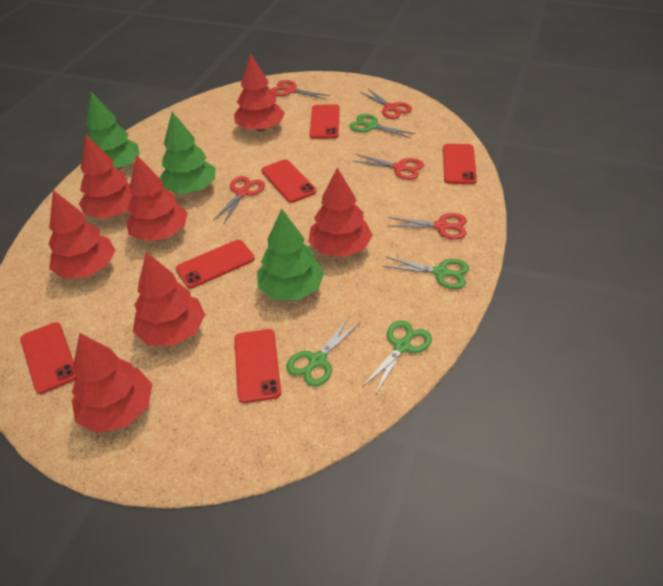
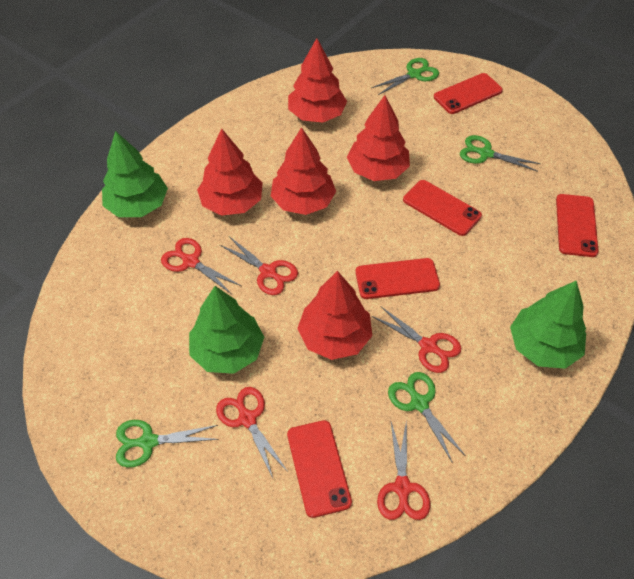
red phone: 6 -> 5
red tree: 7 -> 5

